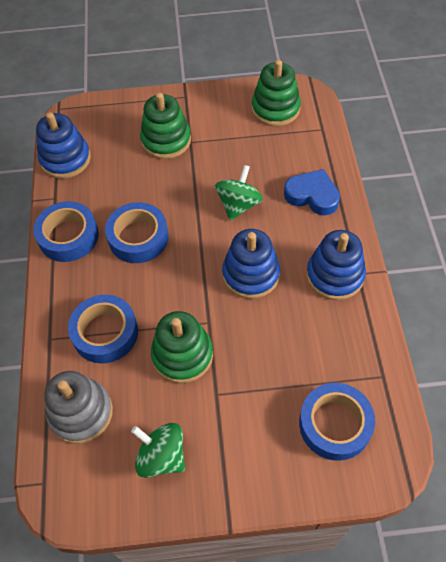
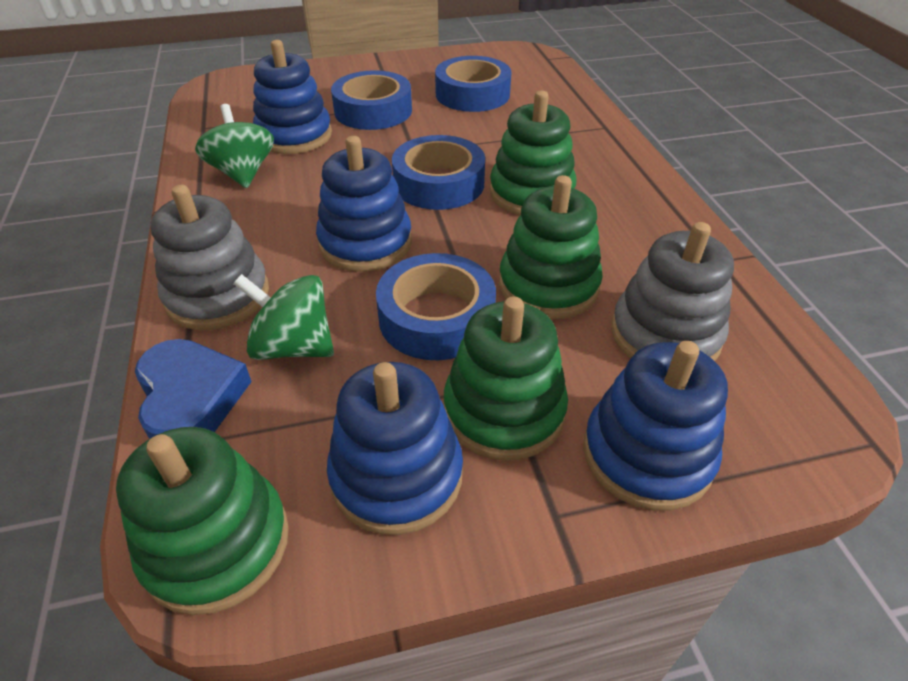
blue stacking toy: 3 -> 4
green stacking toy: 3 -> 4
grey stacking toy: 1 -> 2

